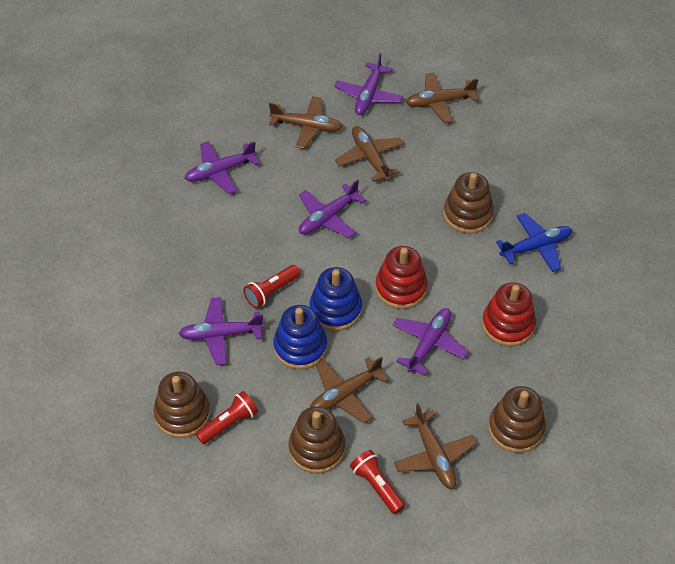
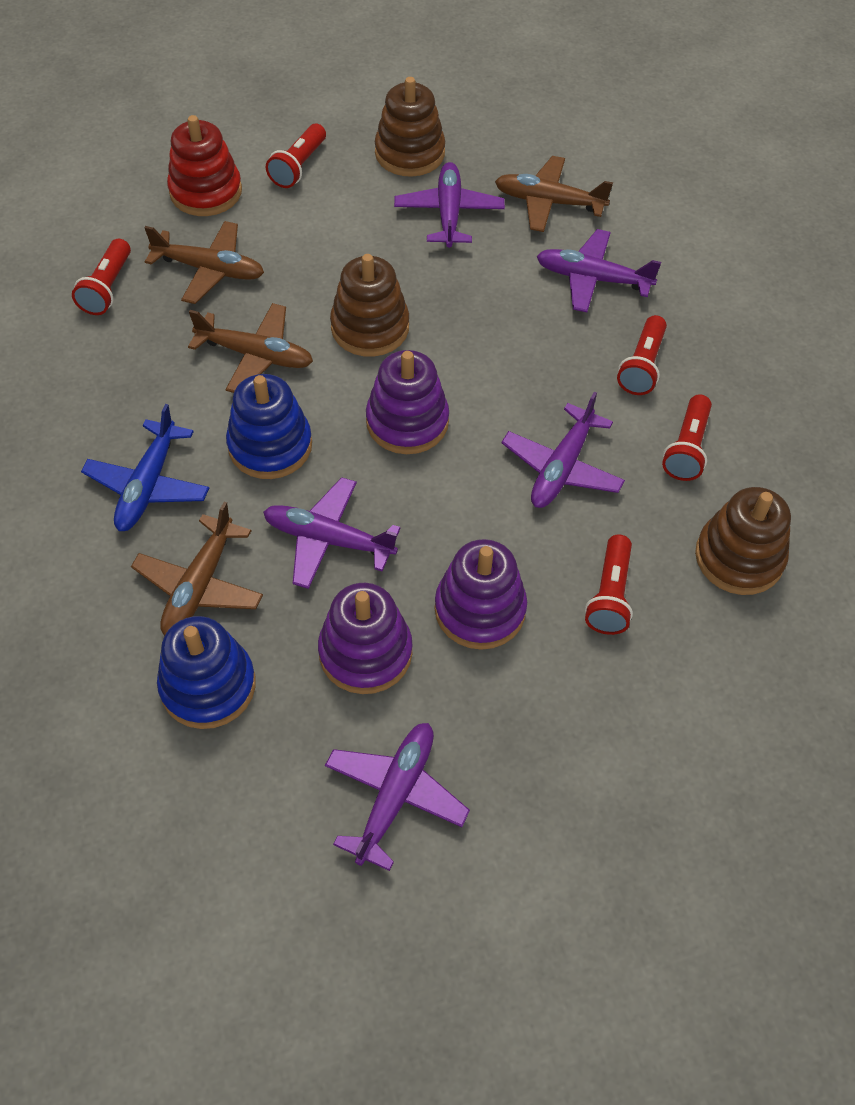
brown plane: 5 -> 4
brown stacking toy: 4 -> 3
purple stacking toy: 0 -> 3
red flashlight: 3 -> 5
red stacking toy: 2 -> 1

